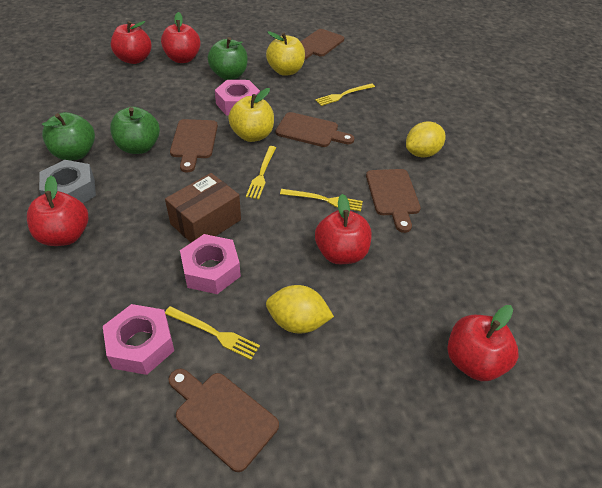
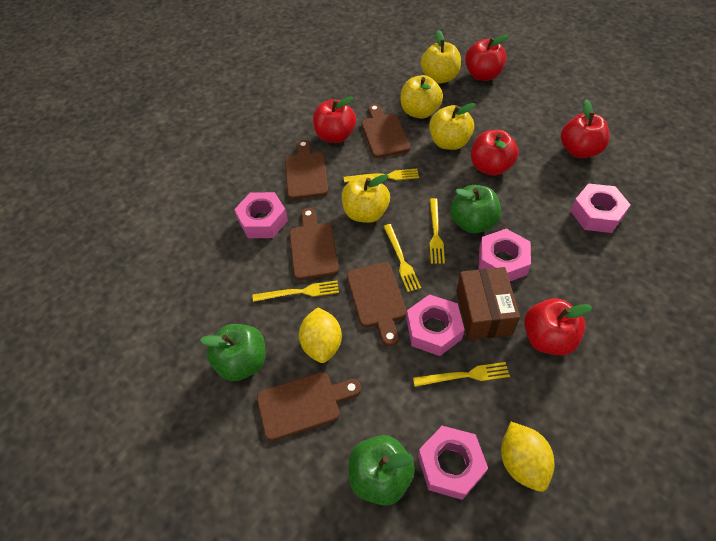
grey nut: 1 -> 0
pink nut: 3 -> 5
yellow apple: 2 -> 4
yellow fork: 4 -> 5

